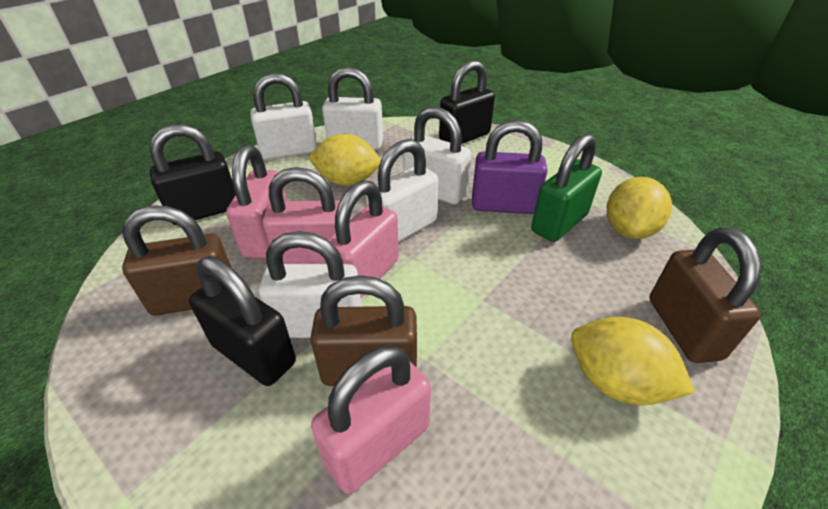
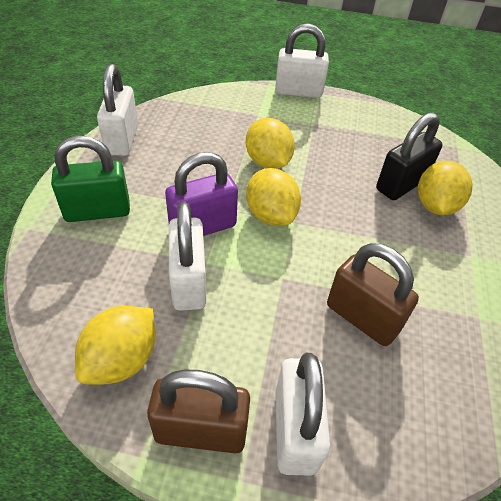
black padlock: 3 -> 1
brown padlock: 3 -> 2
pink padlock: 4 -> 0
white padlock: 5 -> 4
yellow lemon: 3 -> 4

